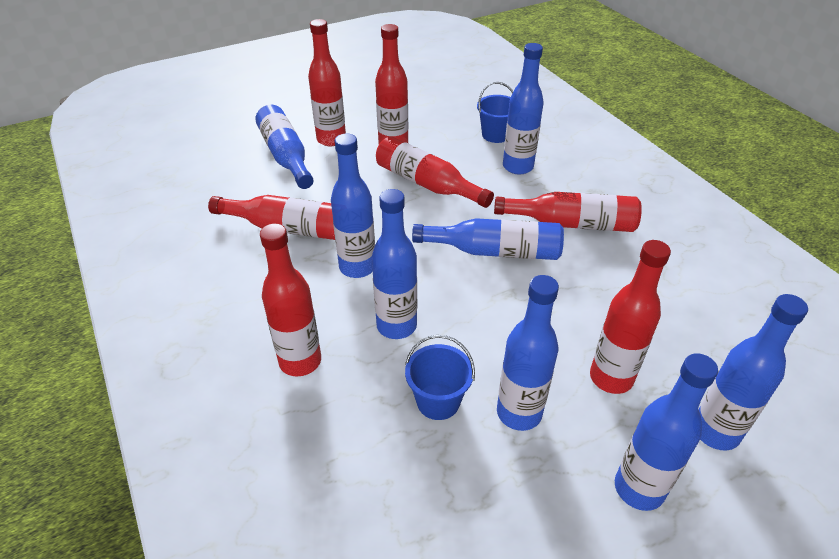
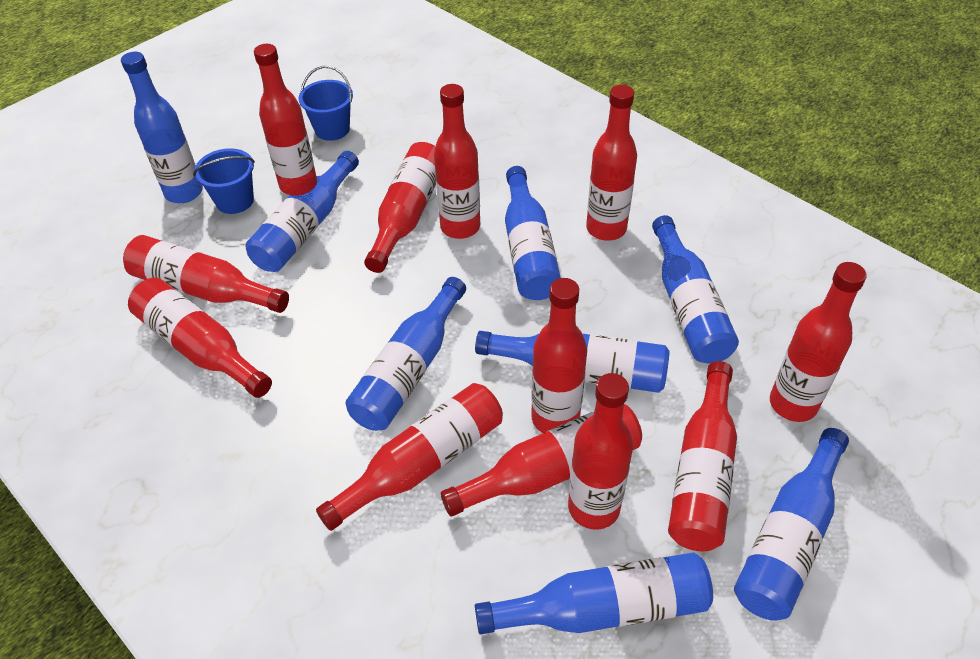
red bottle: 7 -> 12

